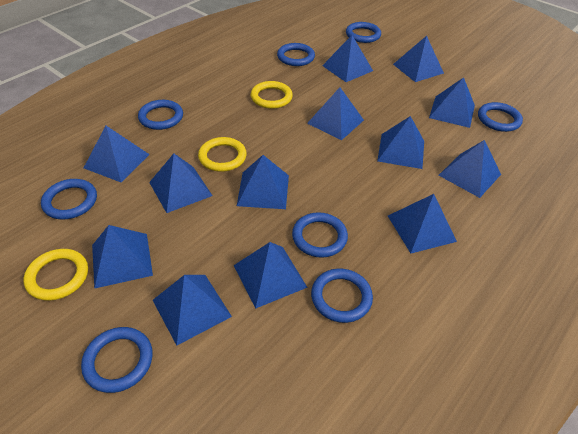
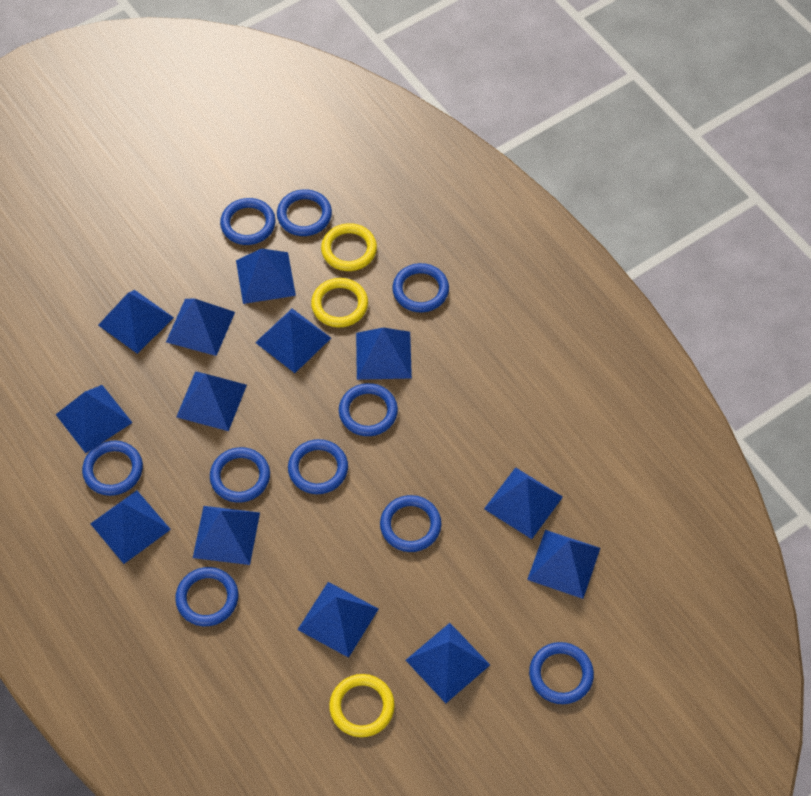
blue ring: 8 -> 10

